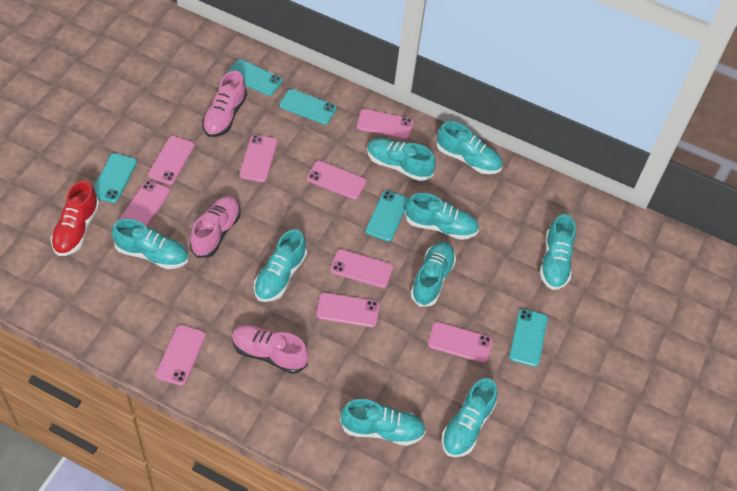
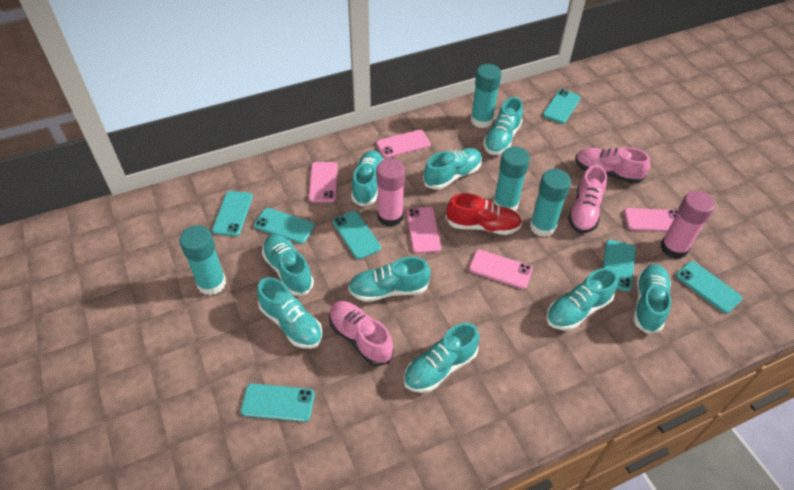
pink glue stick: 0 -> 2
pink phone: 9 -> 5
turquoise glue stick: 0 -> 4
turquoise phone: 5 -> 7

